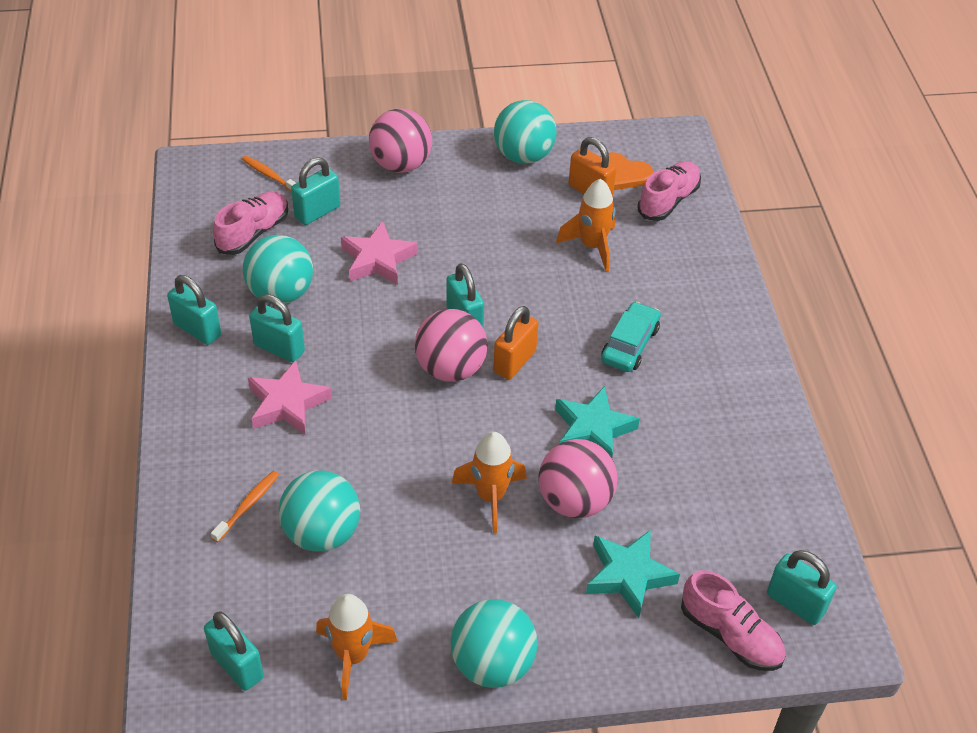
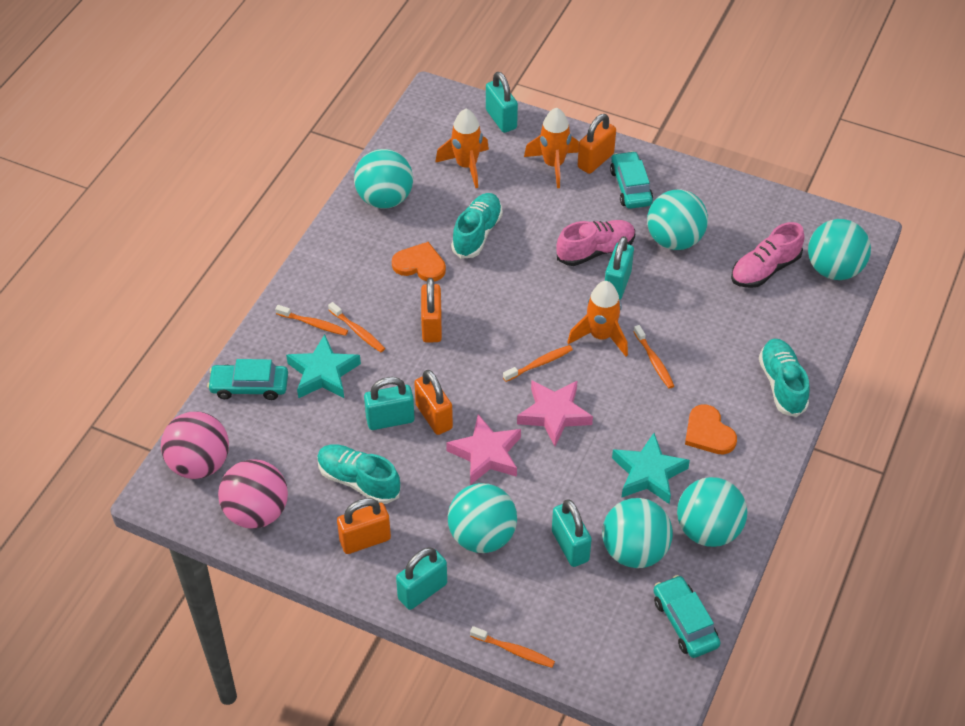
orange heart: 1 -> 2
orange padlock: 2 -> 4
orange toothbrush: 2 -> 5
pink ball: 3 -> 2
pink shoe: 3 -> 2
turquoise ball: 4 -> 6
turquoise car: 1 -> 3
turquoise padlock: 6 -> 5
turquoise shoe: 0 -> 3

